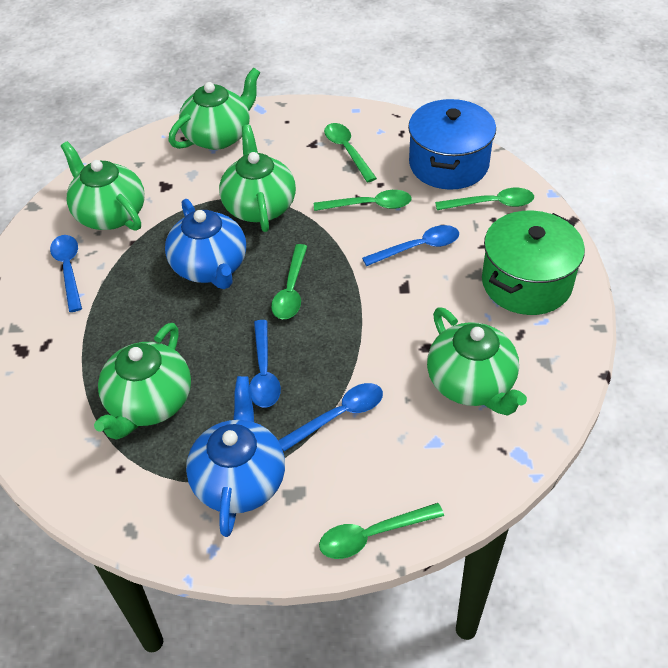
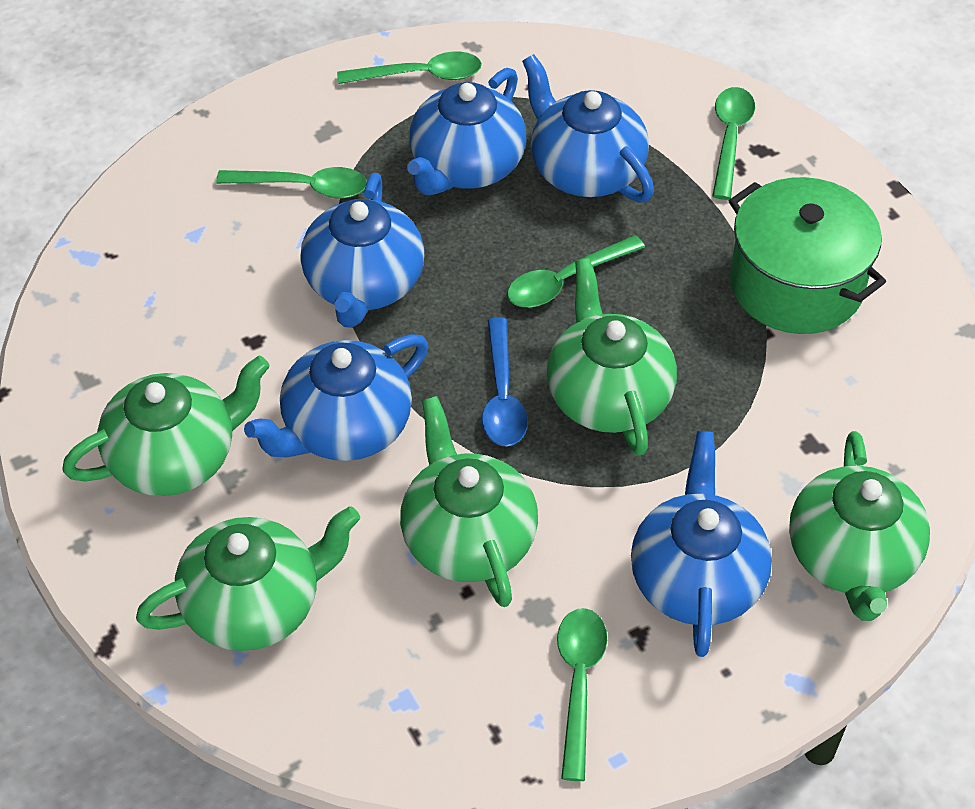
blue pot: 1 -> 0
blue spoon: 4 -> 1
blue teapot: 2 -> 5

